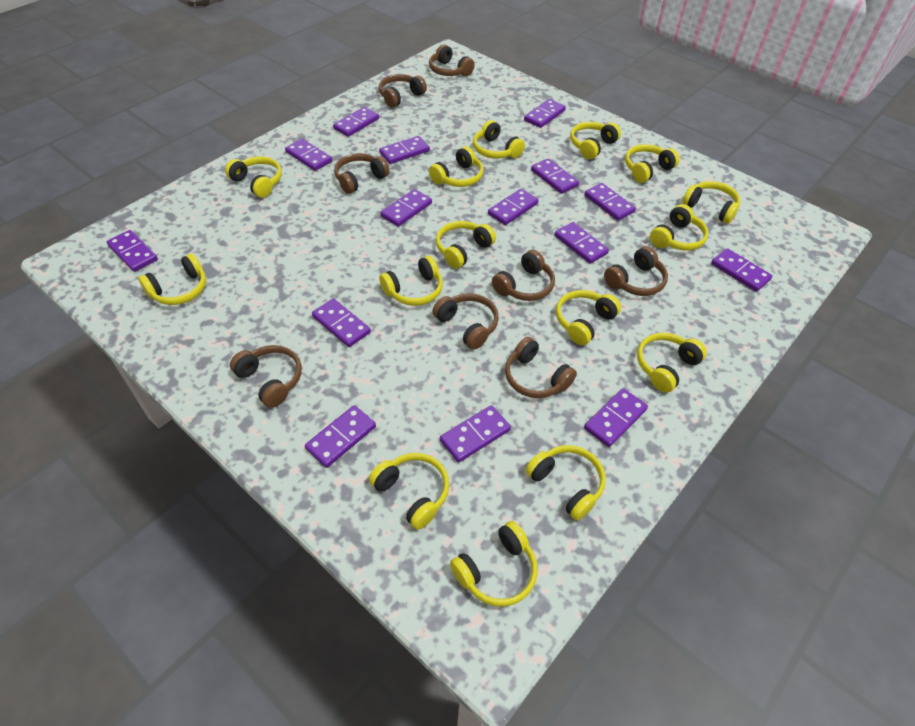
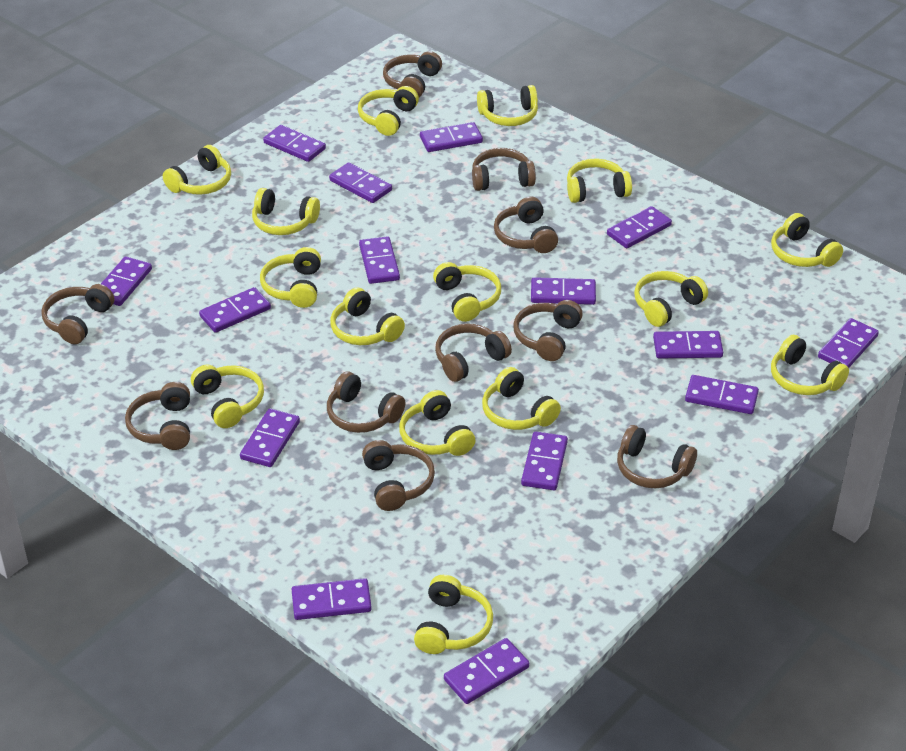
brown headphones: 8 -> 10

